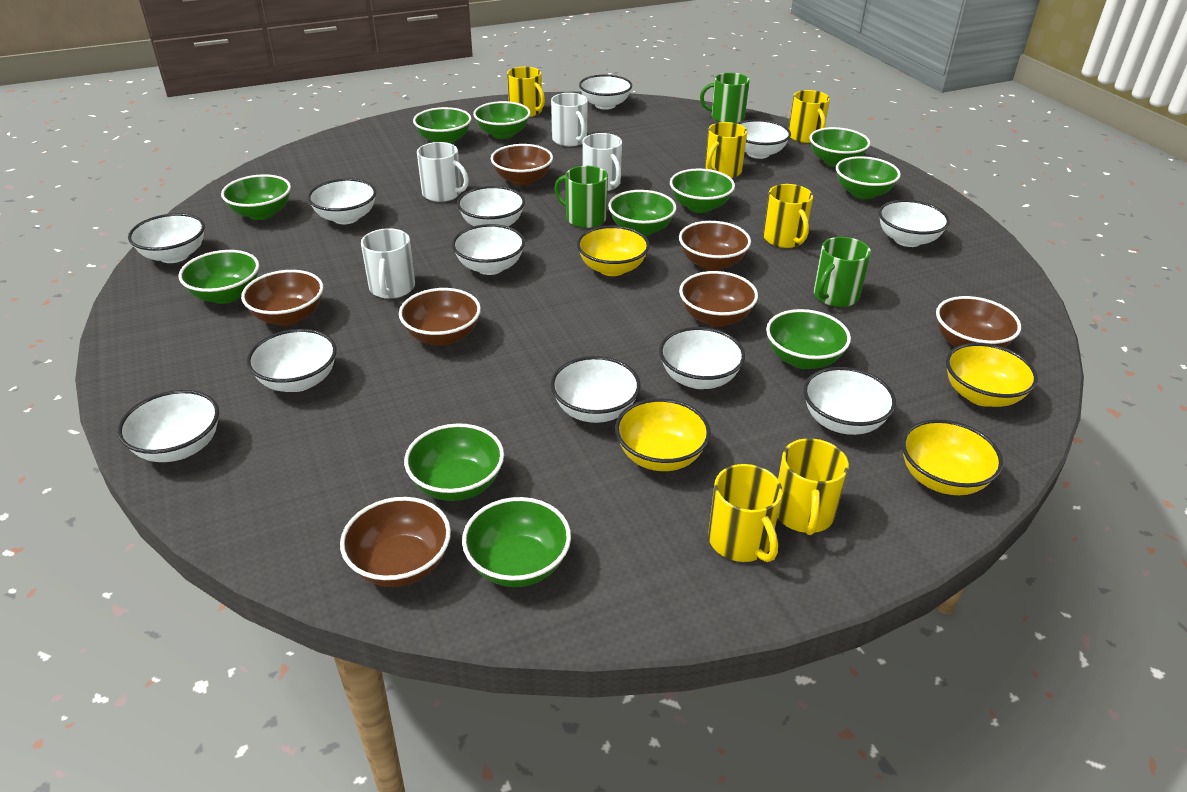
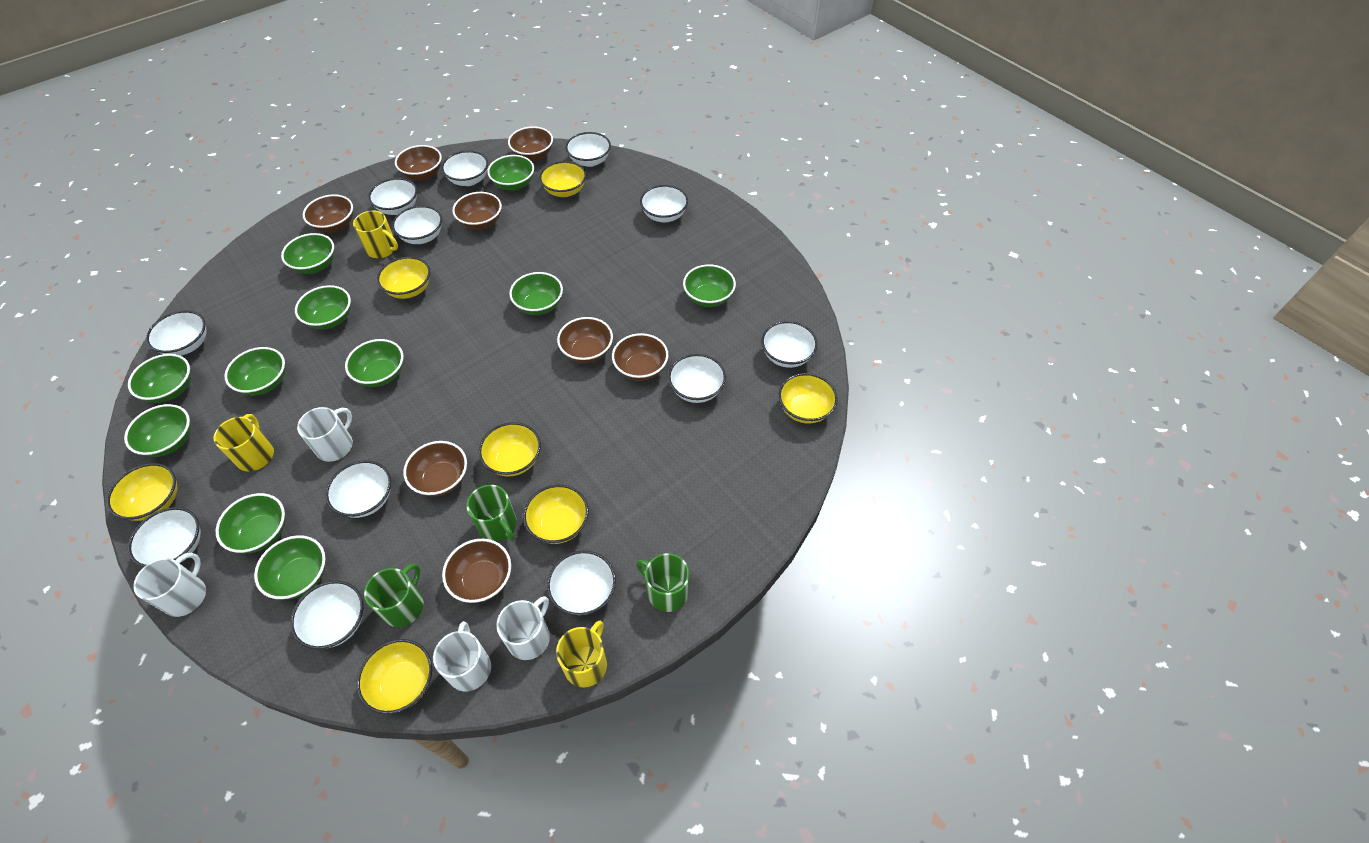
brown bowl: 7 -> 8
yellow bowl: 4 -> 7
yellow mug: 6 -> 3

